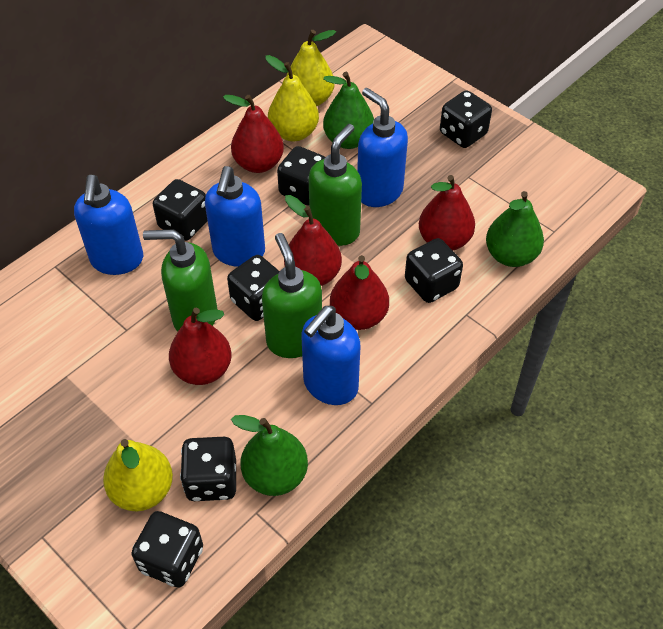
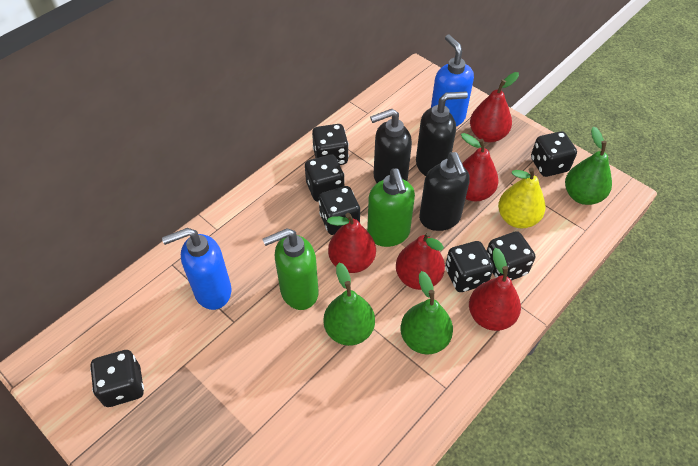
black soap dispenser: 0 -> 3
blue soap dispenser: 4 -> 2
green soap dispenser: 3 -> 2
yellow pear: 3 -> 1

